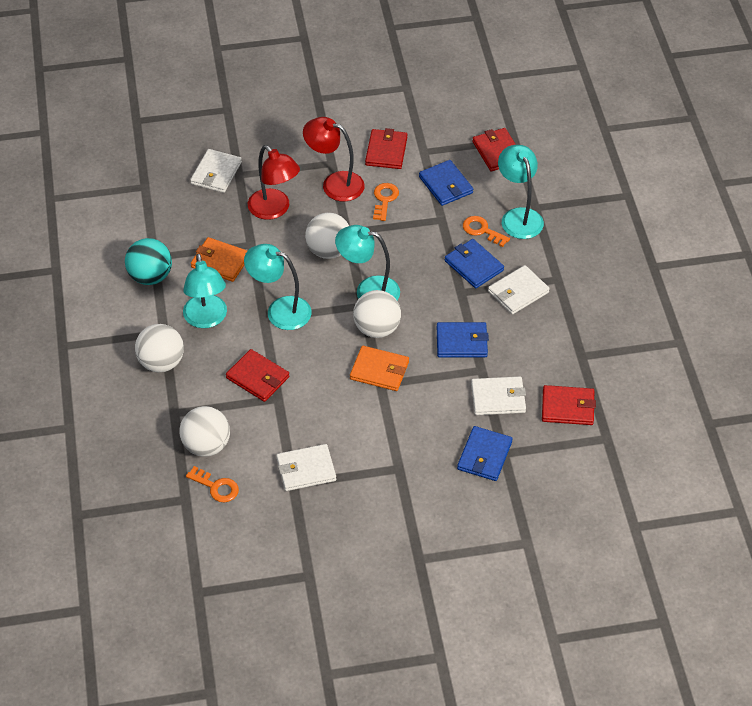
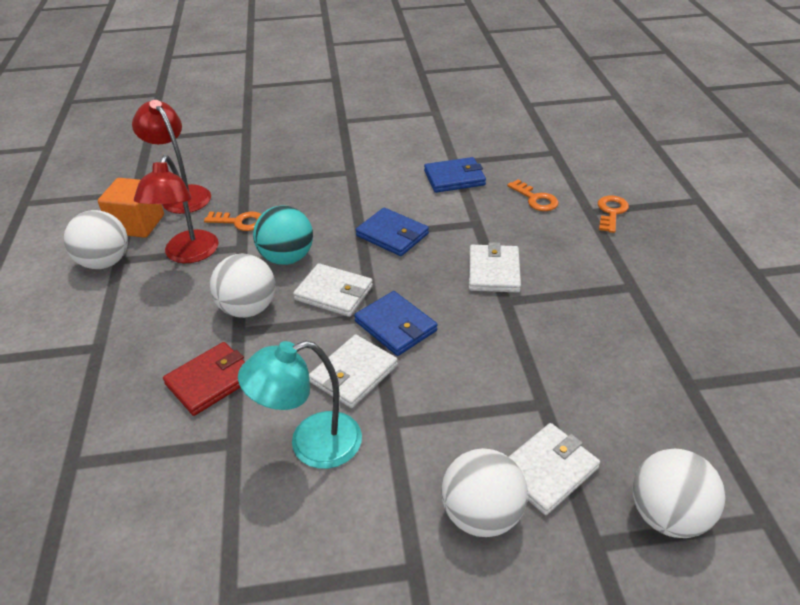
blue wallet: 4 -> 3
orange cube: 0 -> 1
orange wallet: 2 -> 0
red wallet: 4 -> 1
turquoise lamp: 4 -> 1

